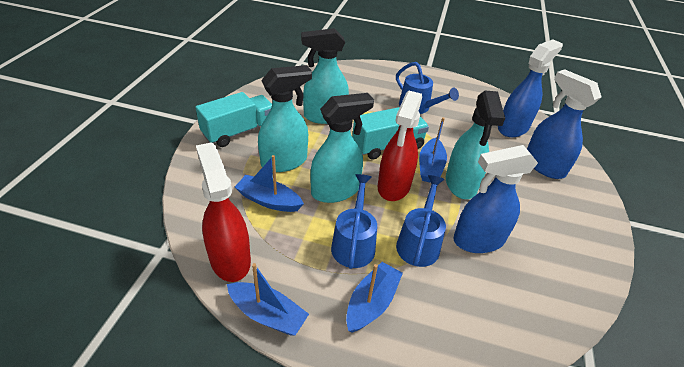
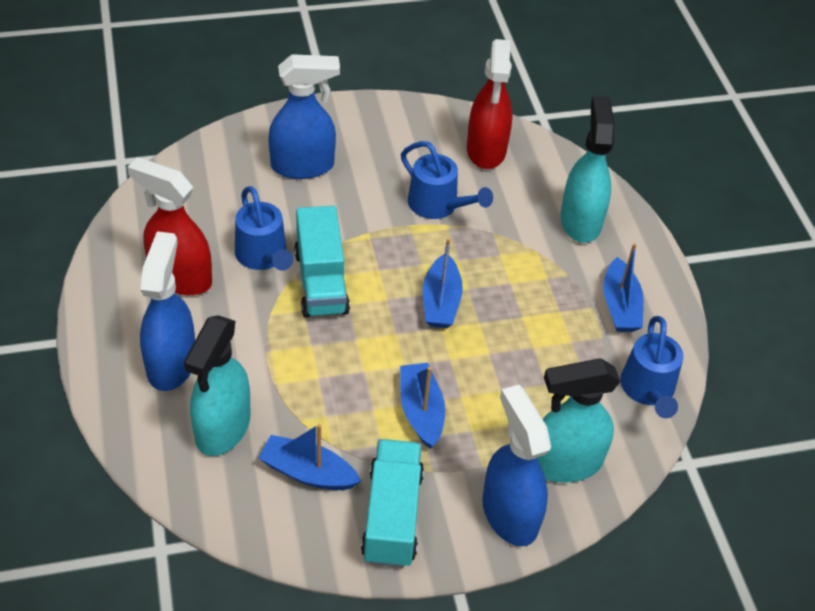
turquoise spray bottle: 4 -> 3

